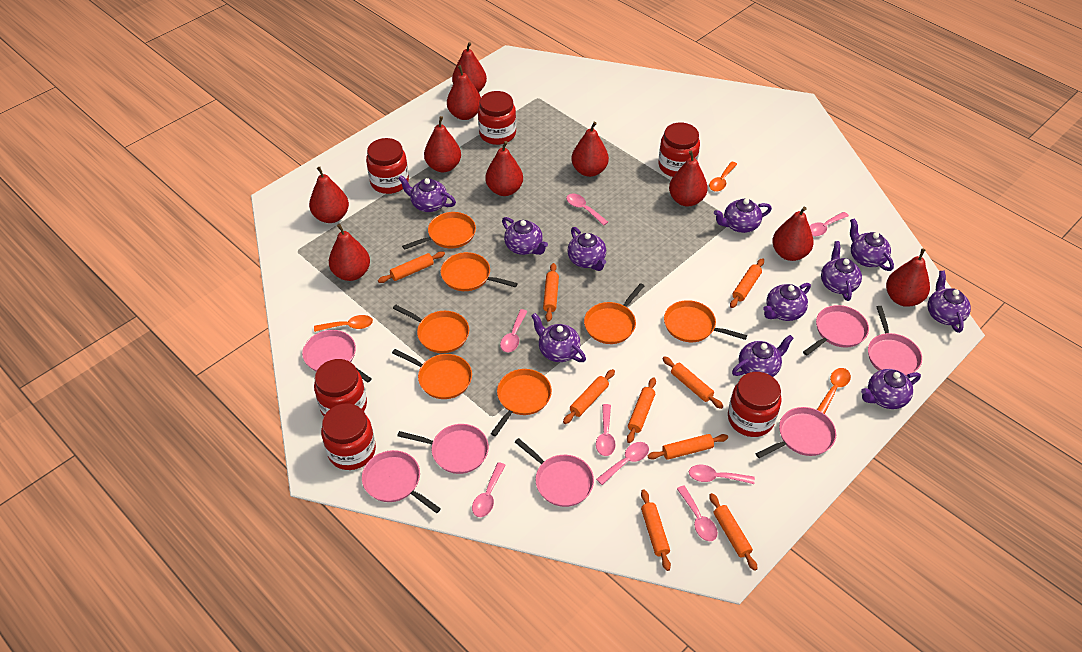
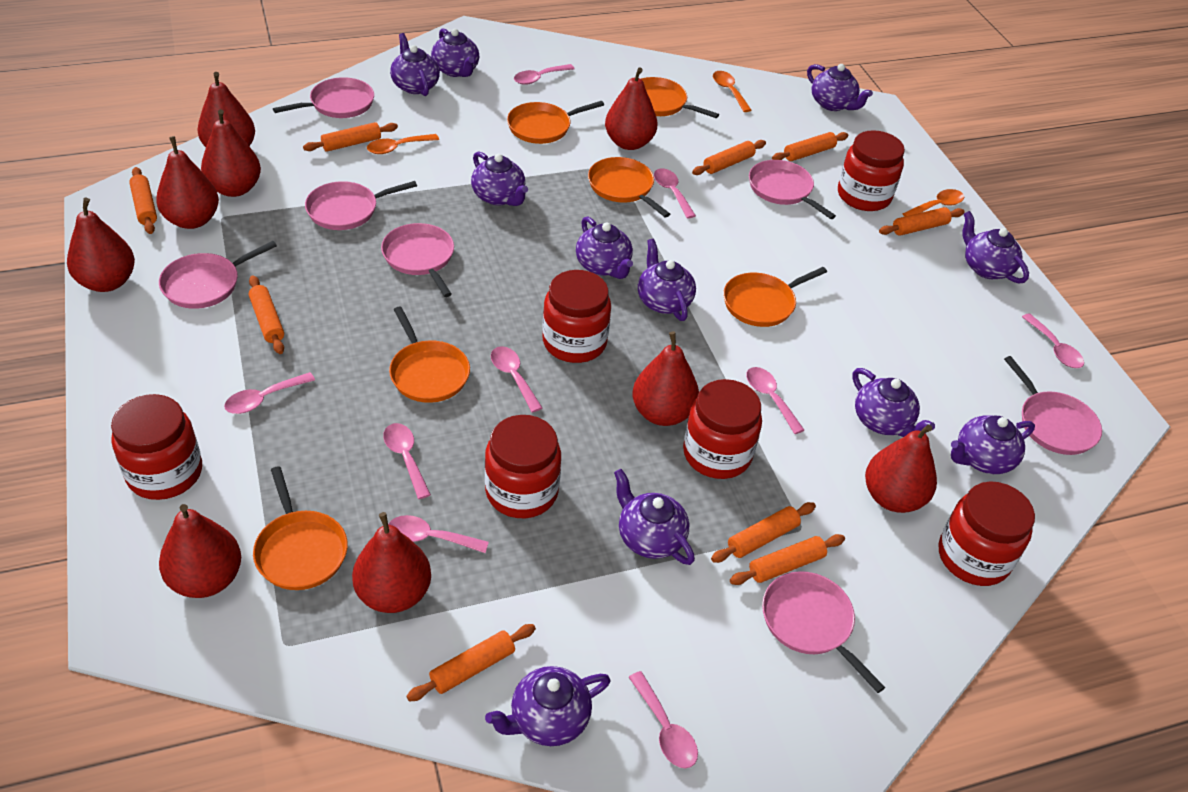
orange pan: 7 -> 6
pink spoon: 8 -> 9
red pear: 10 -> 9

